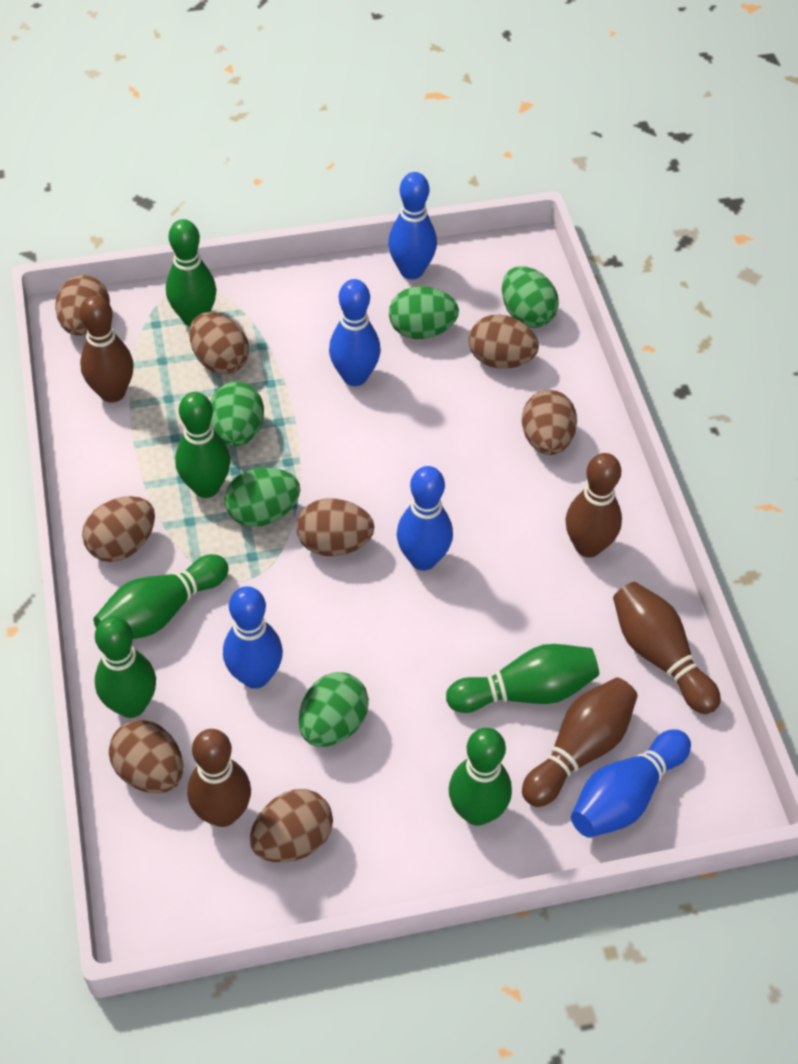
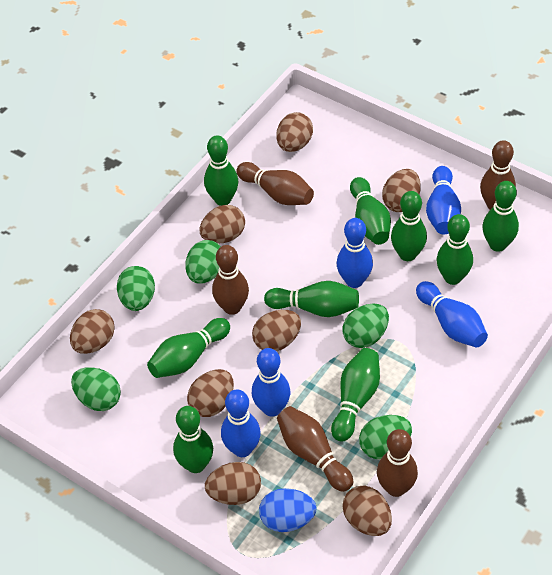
blue egg: 0 -> 1
green bowling pin: 6 -> 9

